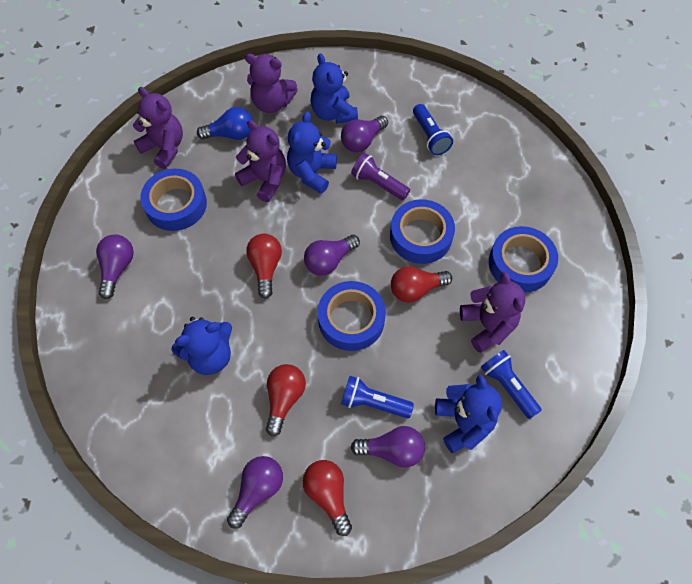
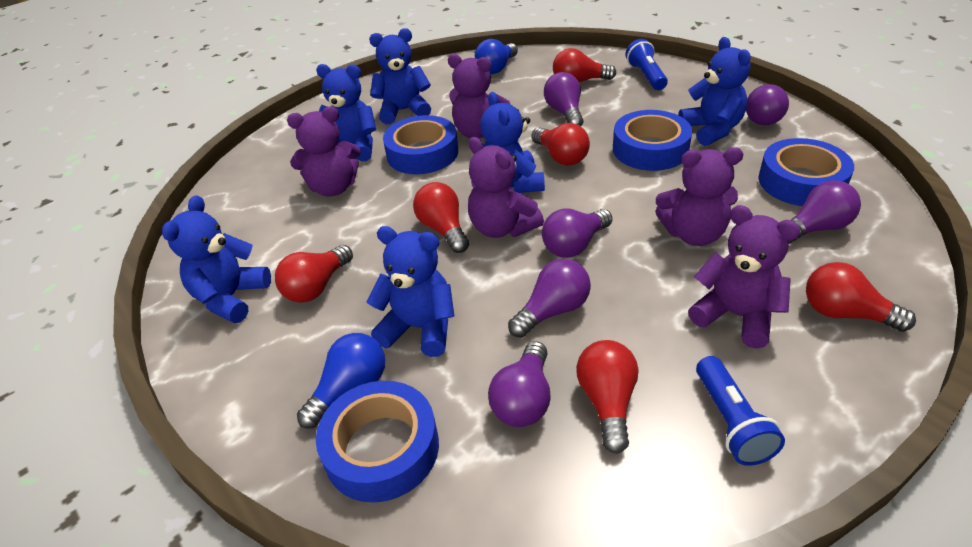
blue flashlight: 3 -> 2
blue light bulb: 1 -> 2
blue teddy bear: 4 -> 6
purple flashlight: 1 -> 0
purple light bulb: 5 -> 6
purple teddy bear: 4 -> 5
red light bulb: 4 -> 6

